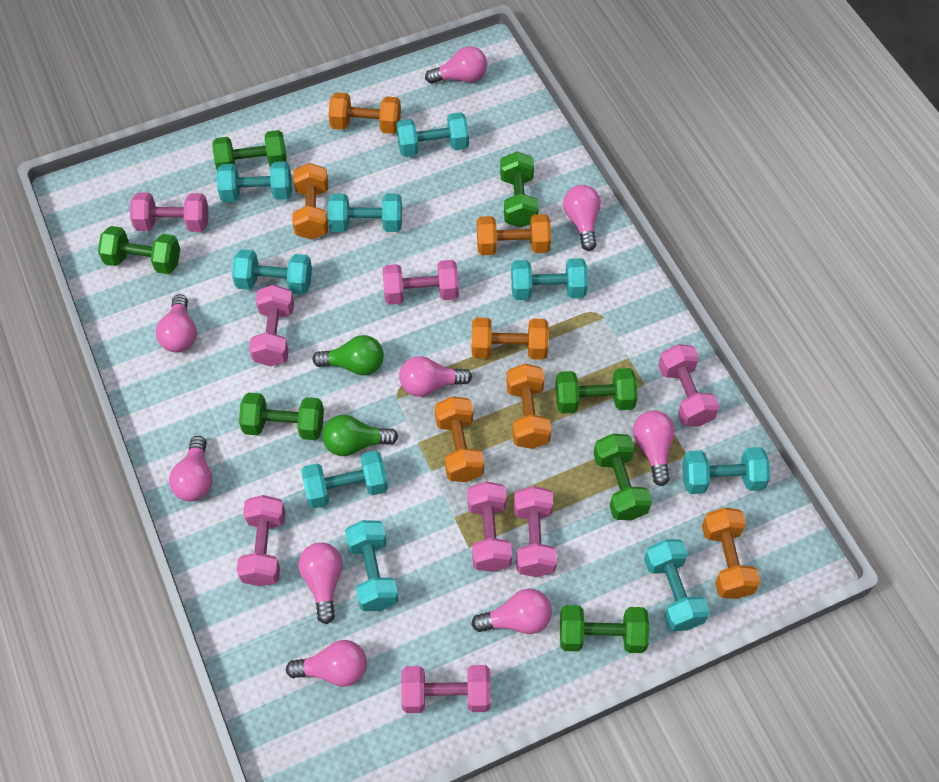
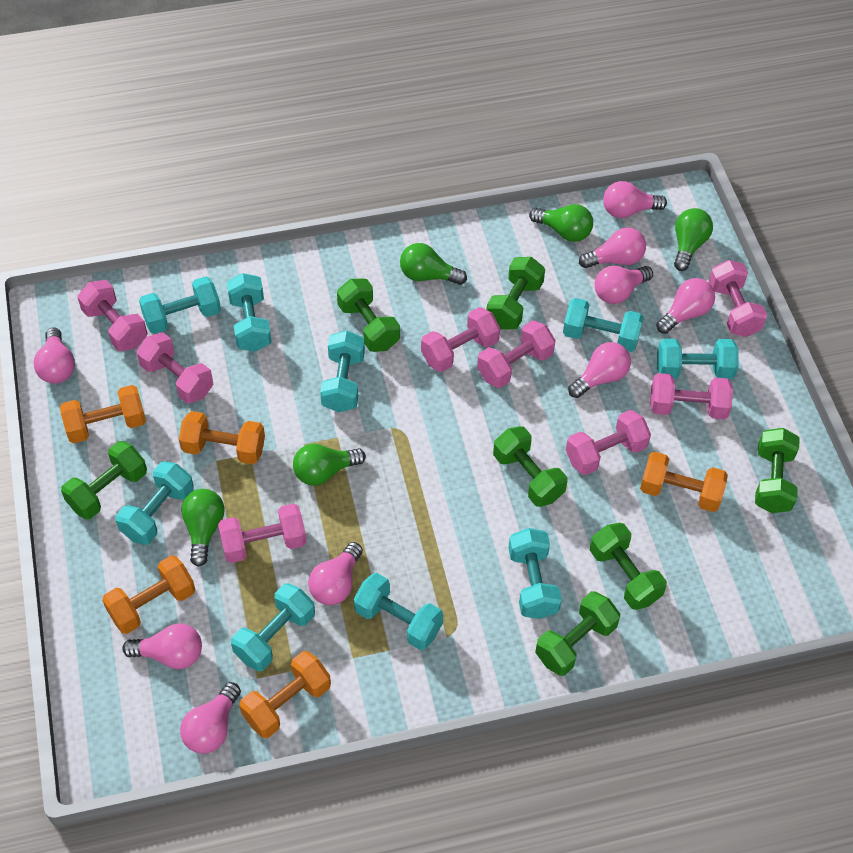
green light bulb: 2 -> 5
orange dumbbell: 7 -> 5

